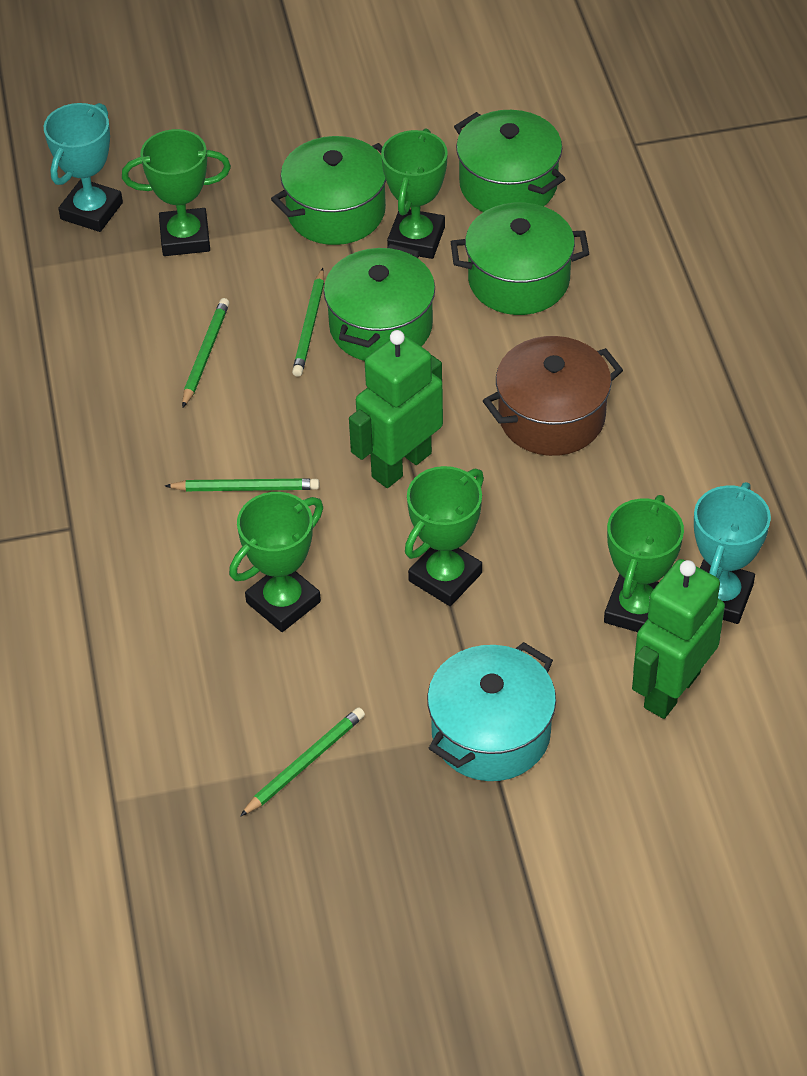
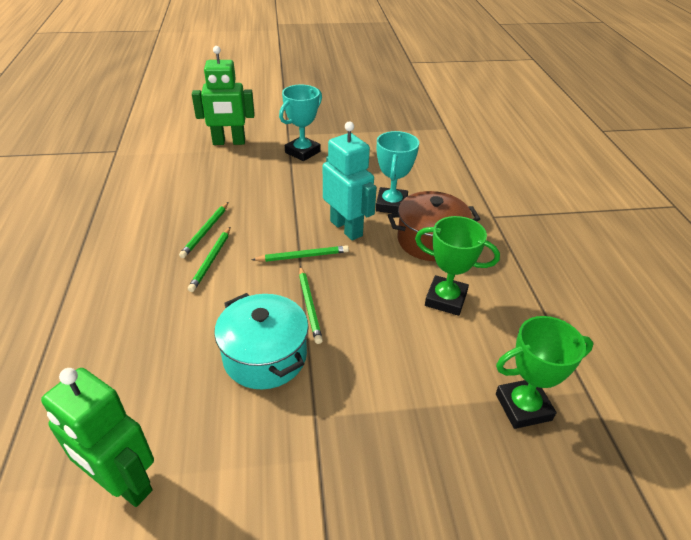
green pot: 4 -> 0
green trophy: 5 -> 2
turquoise robot: 0 -> 1

